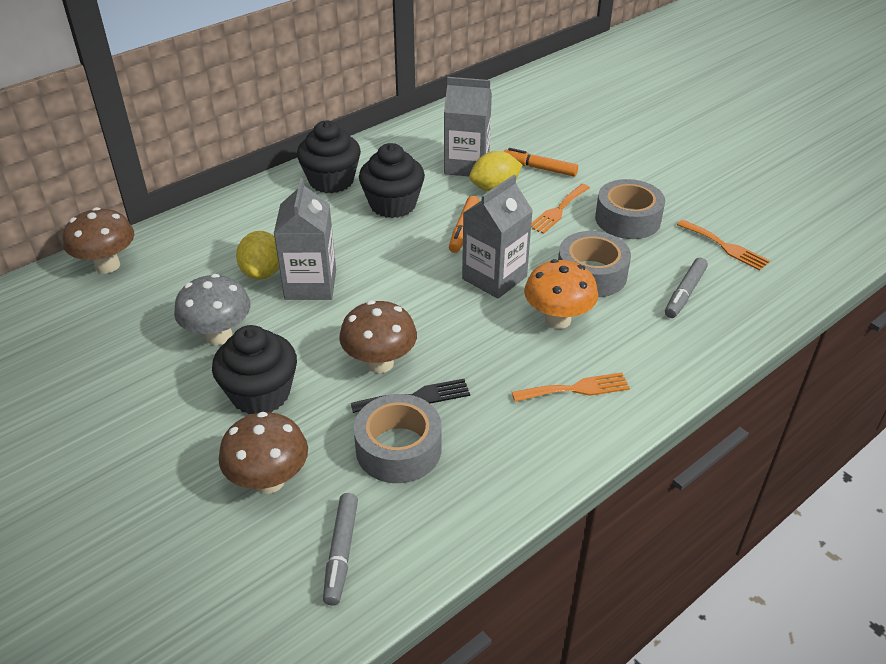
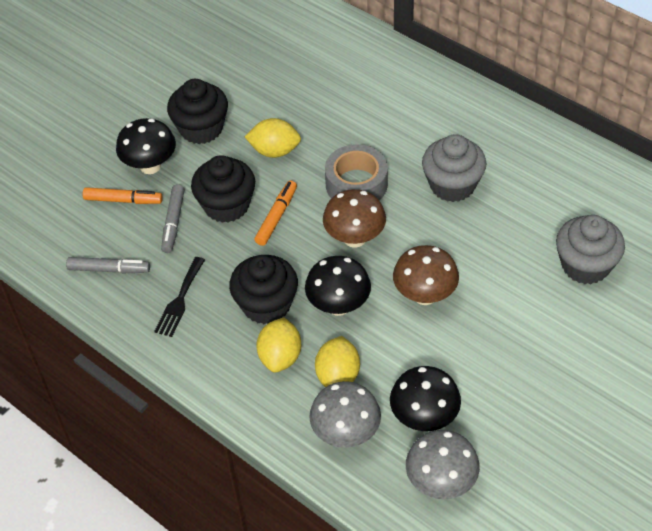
black mushroom: 0 -> 3
brown mushroom: 3 -> 2
grey carton: 3 -> 0
grey cupcake: 0 -> 2
grey mushroom: 1 -> 2
grey tape: 3 -> 1
orange fork: 3 -> 0
orange mushroom: 1 -> 0
yellow lemon: 2 -> 3

